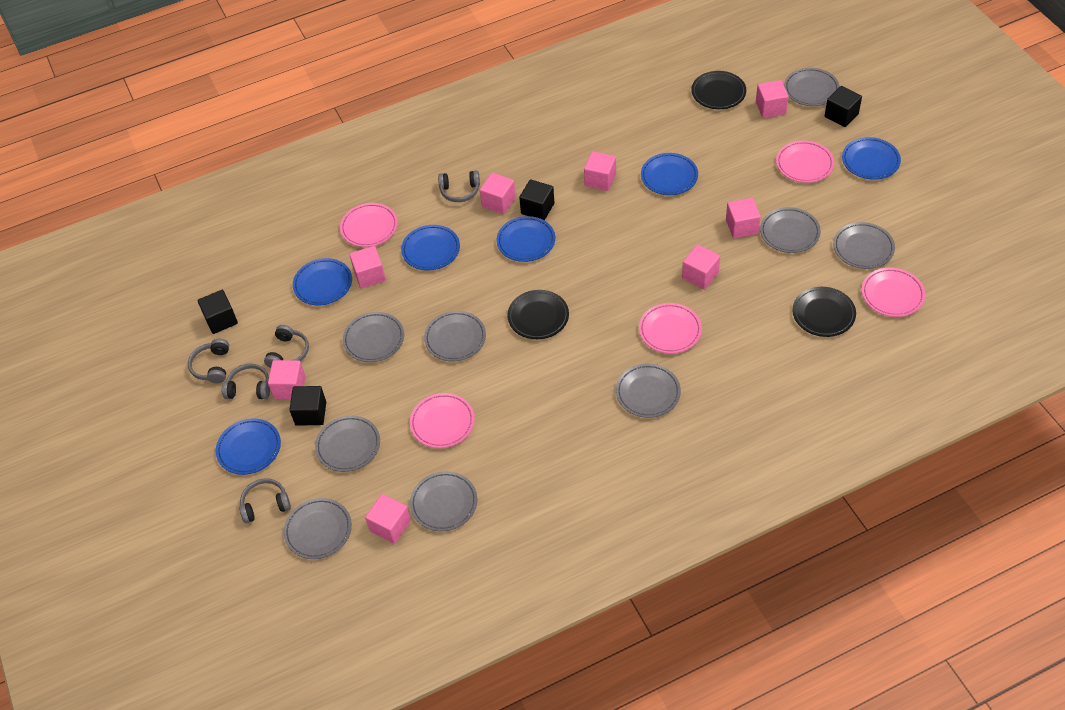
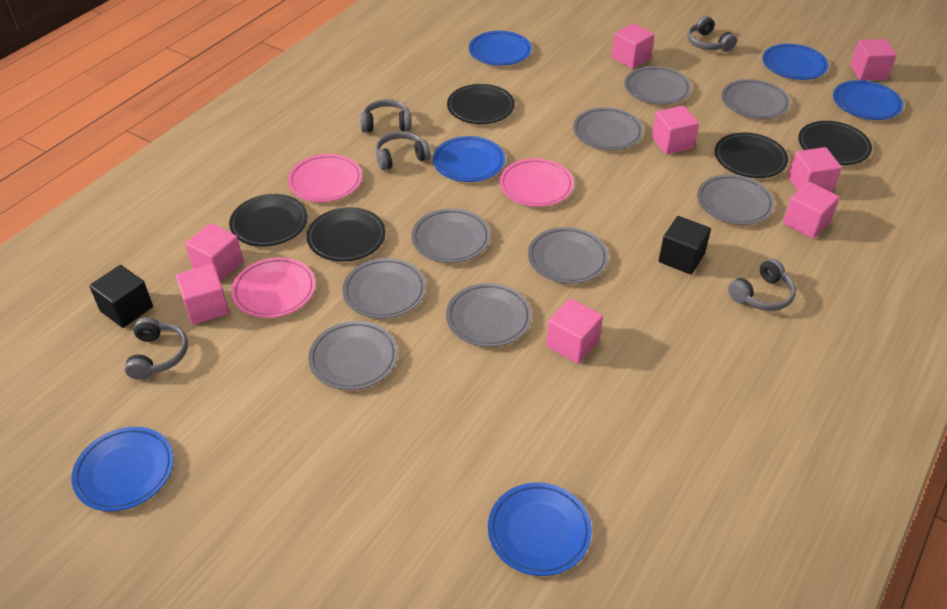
black cube: 4 -> 2
black plate: 3 -> 5
pink plate: 5 -> 3

